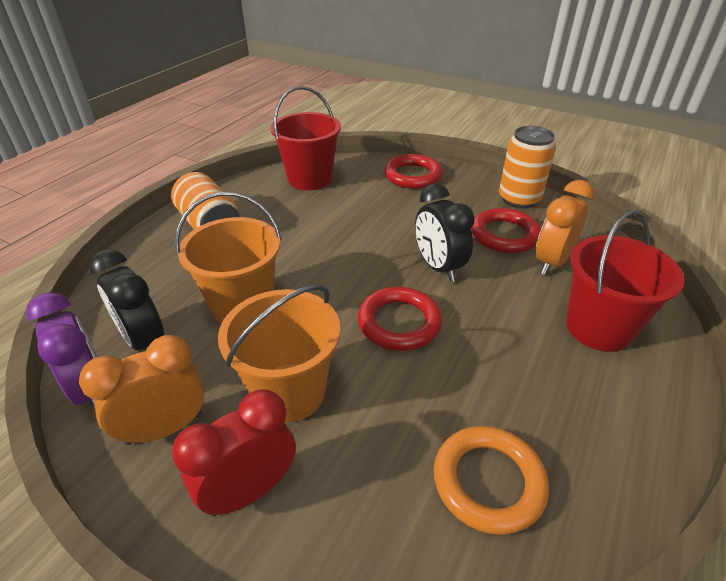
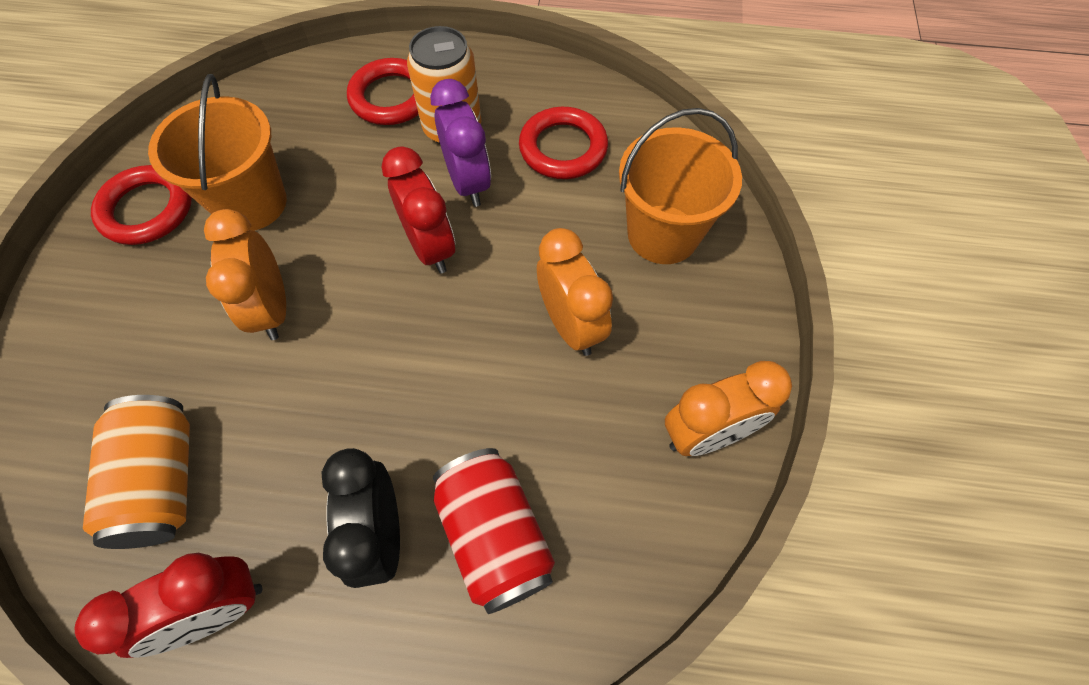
black clock: 2 -> 1
orange clock: 2 -> 3
orange ring: 1 -> 0
red bucket: 2 -> 0
red can: 0 -> 1
red clock: 1 -> 2

